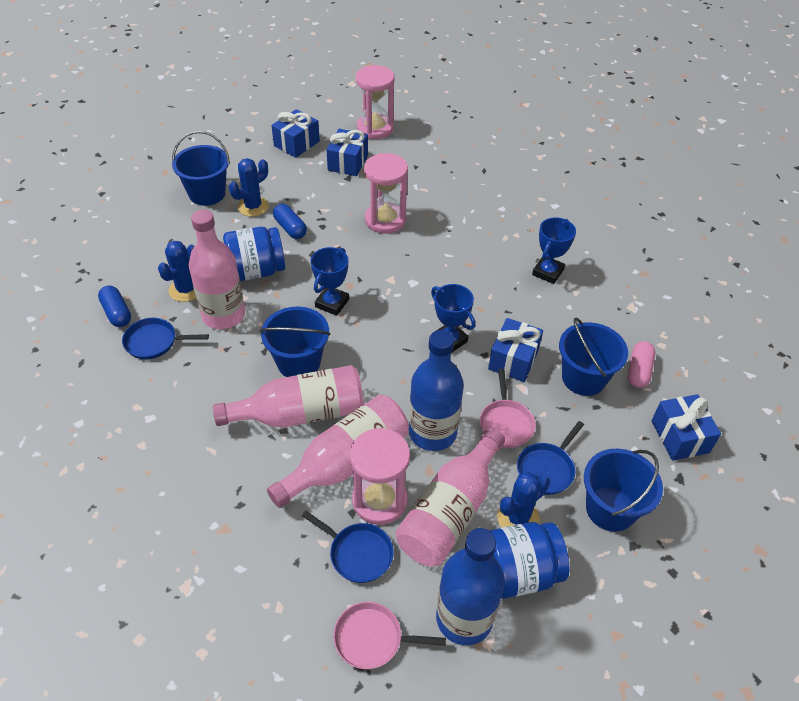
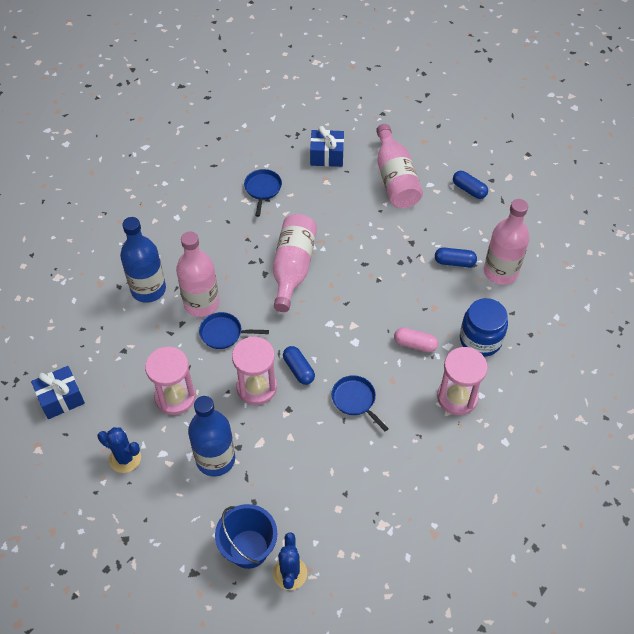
blue bucket: 4 -> 1
blue cactus: 3 -> 2
blue capsule: 2 -> 3
blue gift: 4 -> 2
blue jar: 2 -> 1
blue trophy: 3 -> 0
pink pan: 2 -> 0

